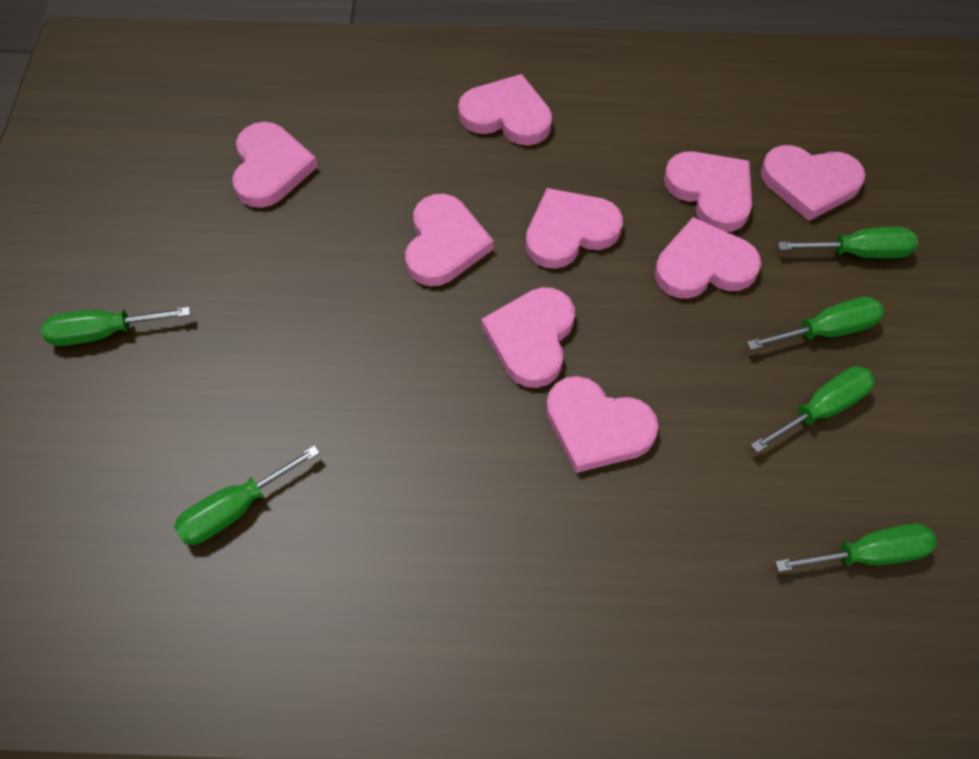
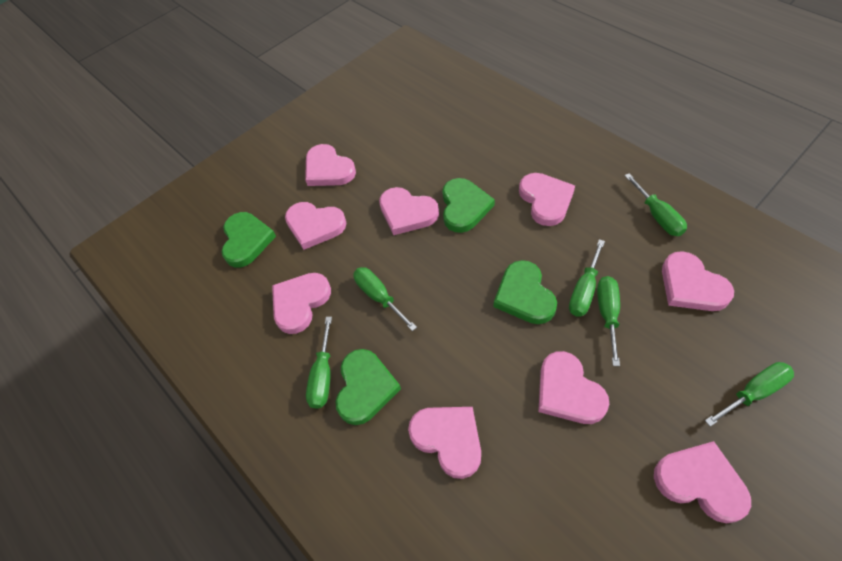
green heart: 0 -> 4

